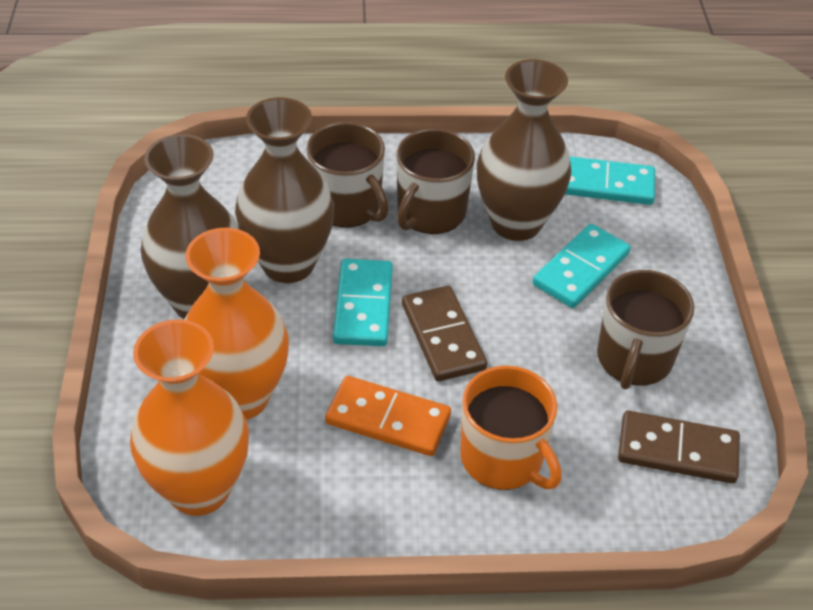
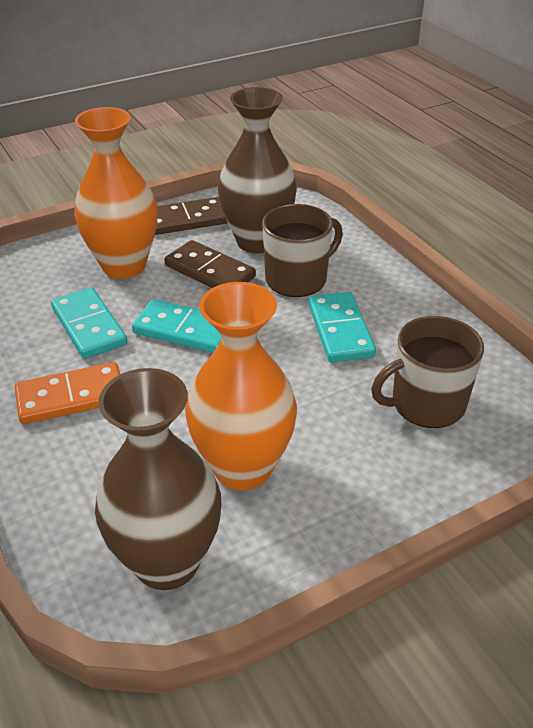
brown mug: 3 -> 2
brown vase: 3 -> 2
orange mug: 1 -> 0

